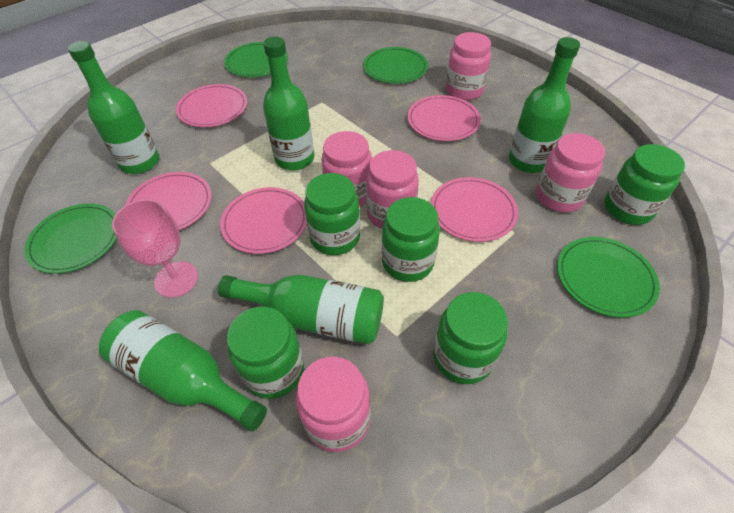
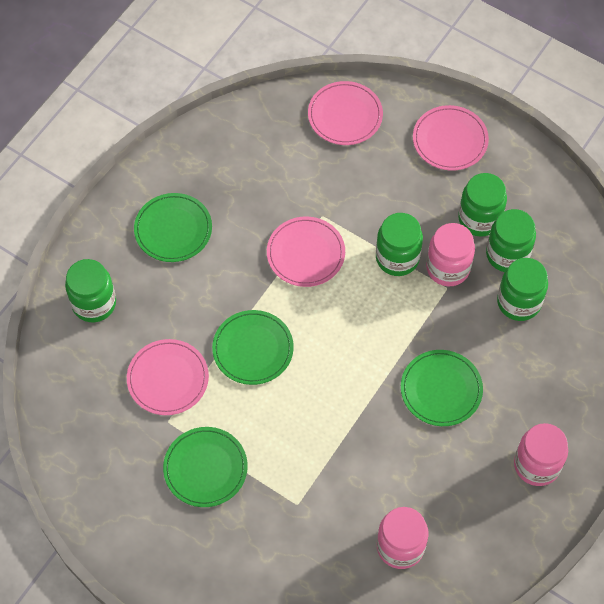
green bottle: 5 -> 0
pink goblet: 1 -> 0
pink jar: 5 -> 3
pink plate: 5 -> 4

